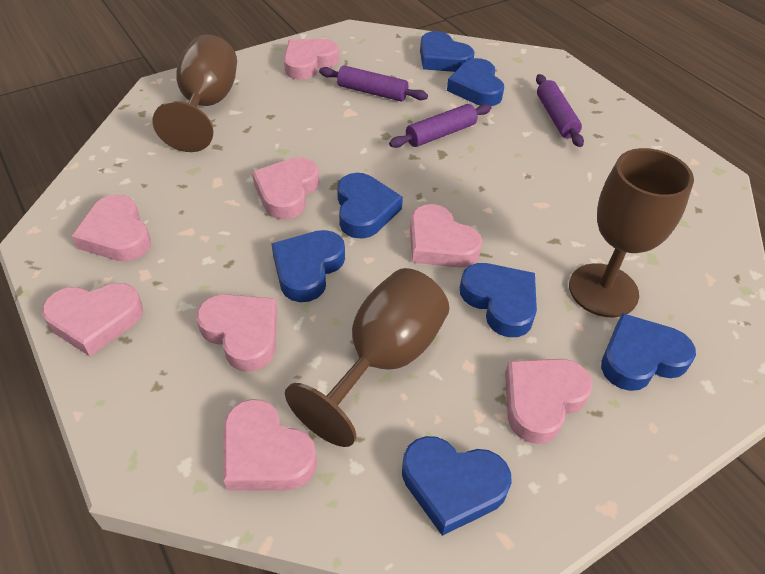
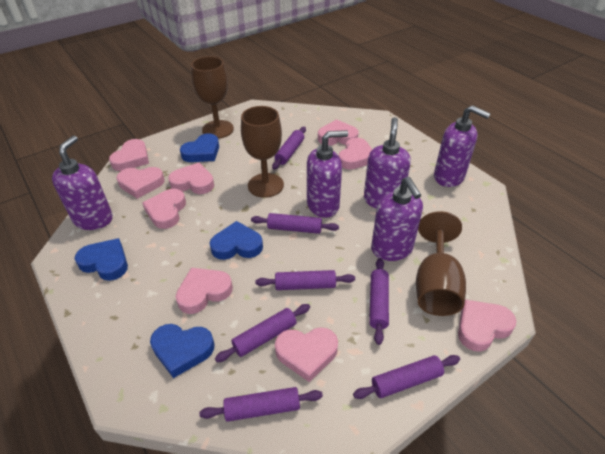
blue heart: 7 -> 4
pink heart: 8 -> 9
purple rolling pin: 3 -> 7
purple soap dispenser: 0 -> 5

